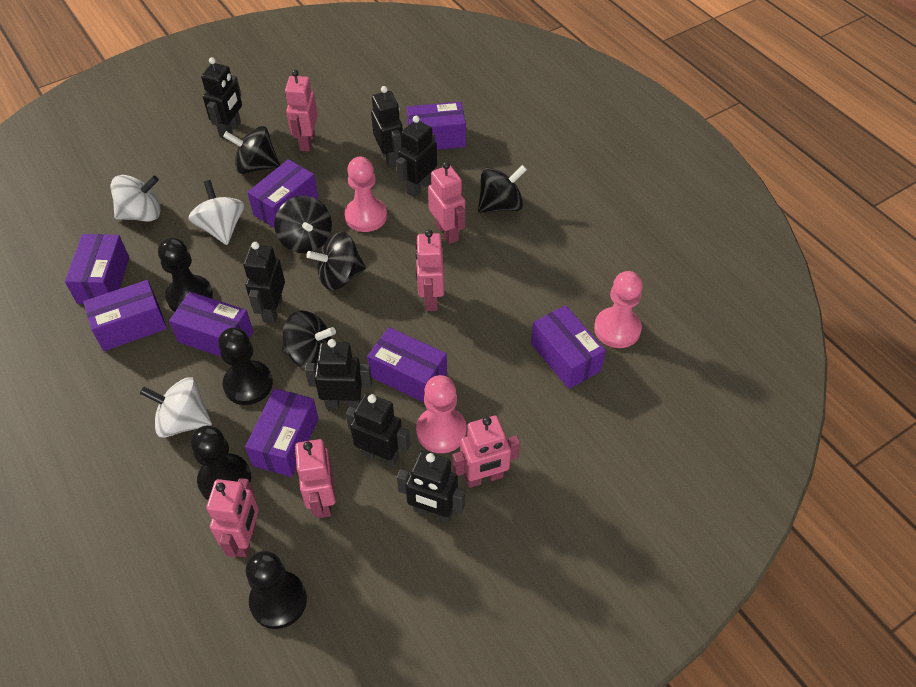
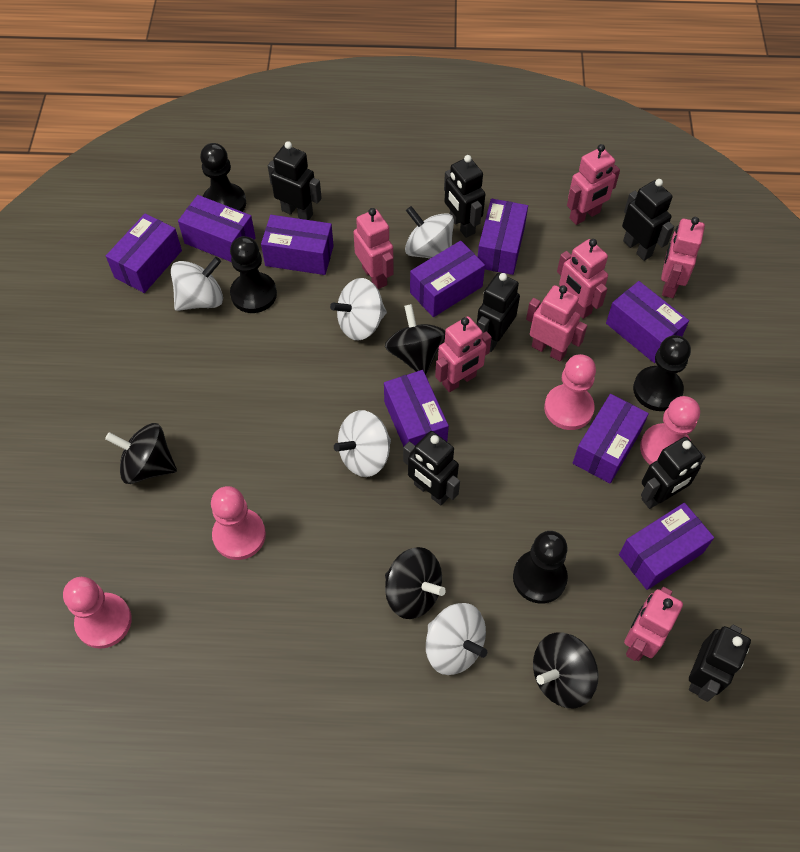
black spinning top: 5 -> 4
pink pawn: 3 -> 4
pink robot: 6 -> 7
purple box: 8 -> 9
white spinning top: 3 -> 5

